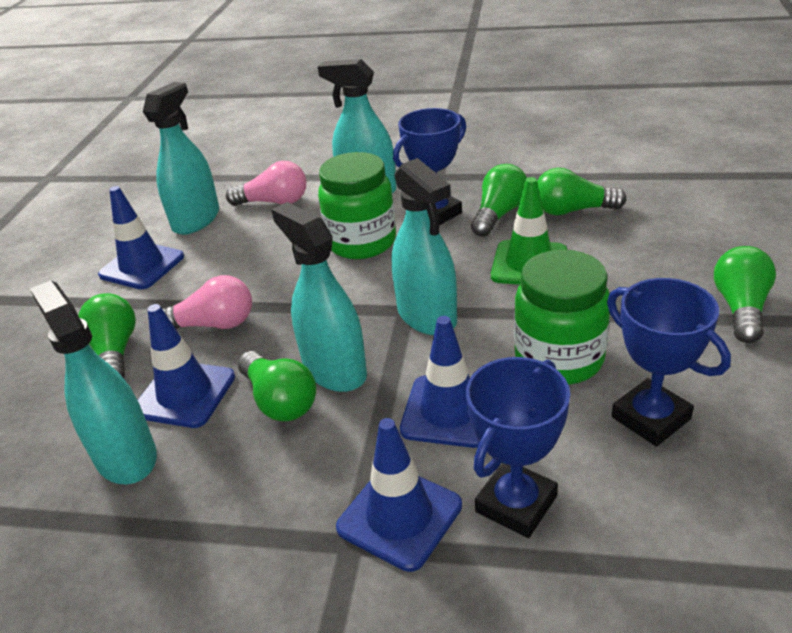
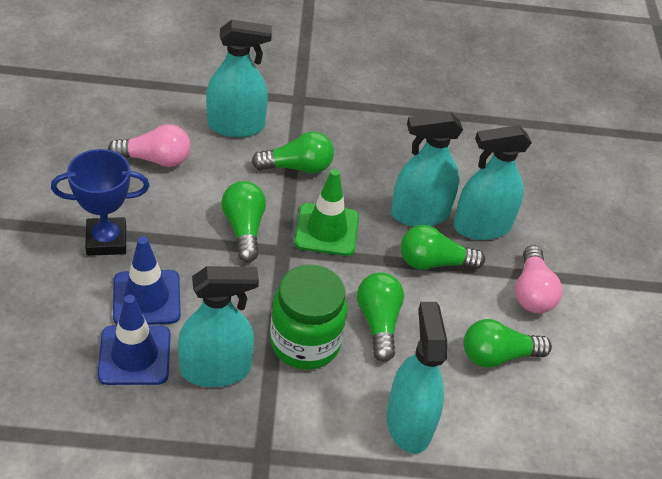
blue traffic cone: 4 -> 2
blue trophy: 3 -> 1
green jar: 2 -> 1

